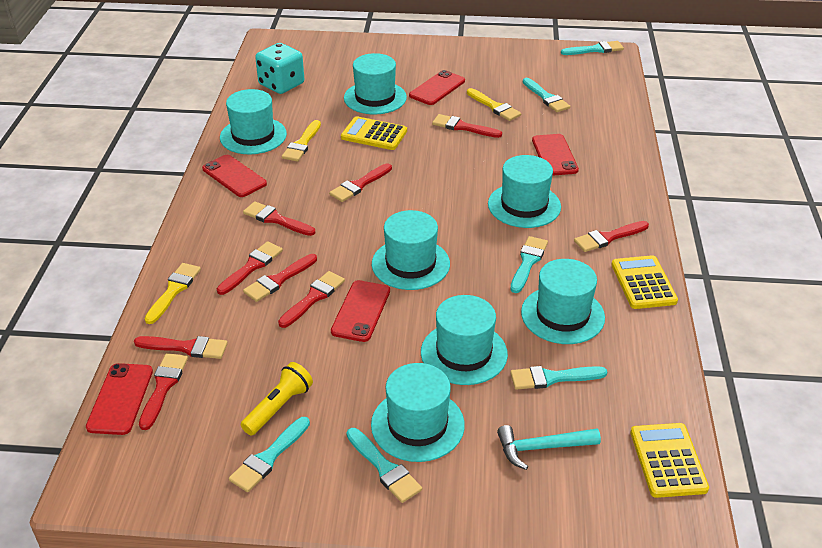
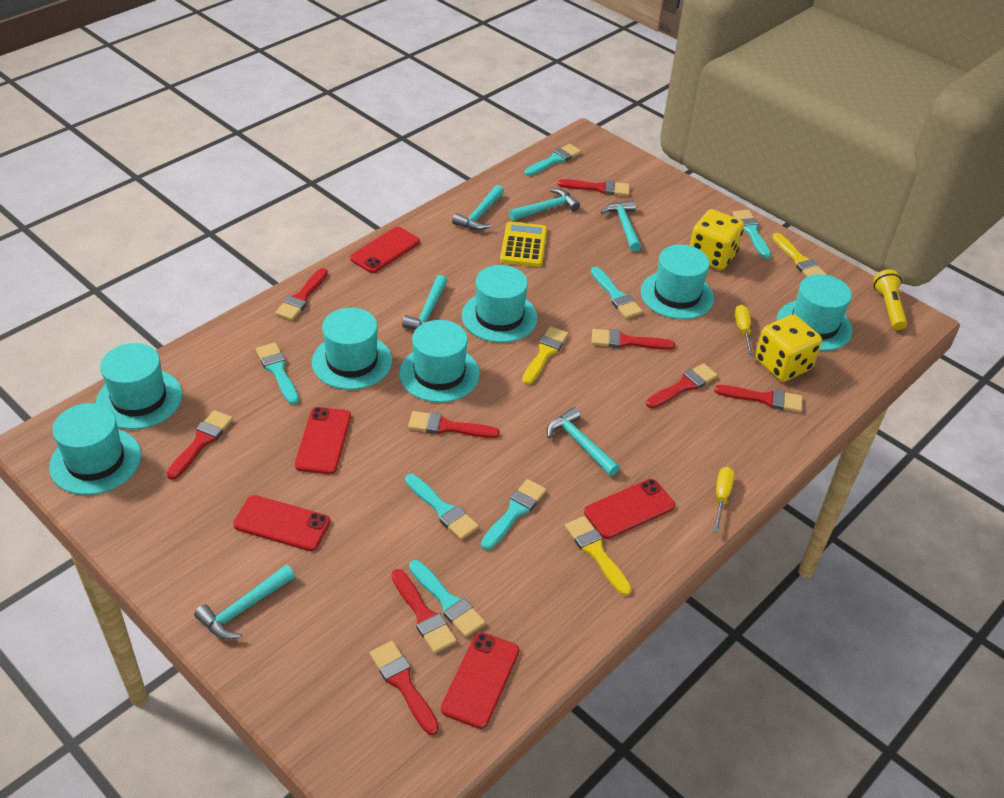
turquoise brush: 6 -> 7
turquoise dice: 1 -> 0
turquoise hammer: 1 -> 6
yellow calculator: 3 -> 1
yellow dice: 0 -> 2
yellow screwdriver: 0 -> 2

